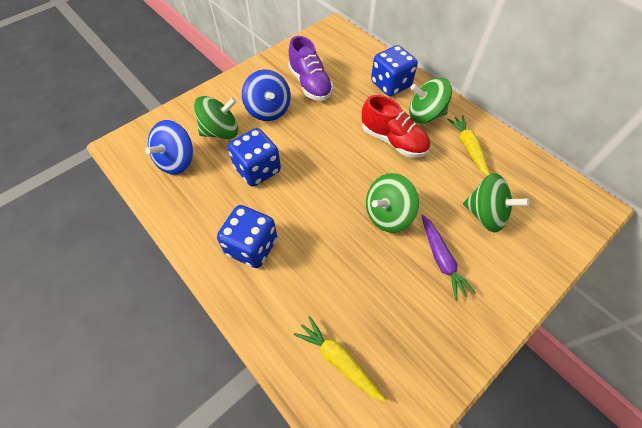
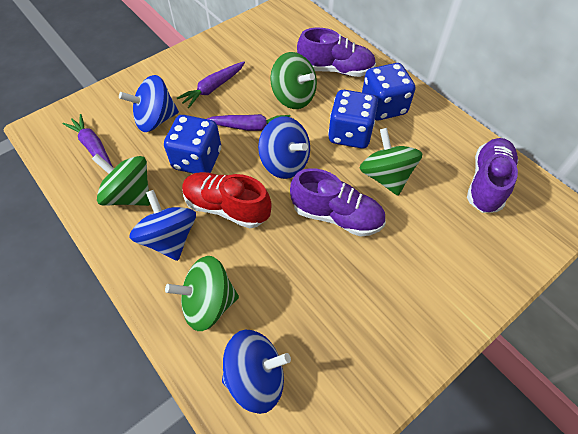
blue spinning top: 2 -> 4
purple carrot: 1 -> 3
purple shoe: 1 -> 3
yellow carrot: 2 -> 0

